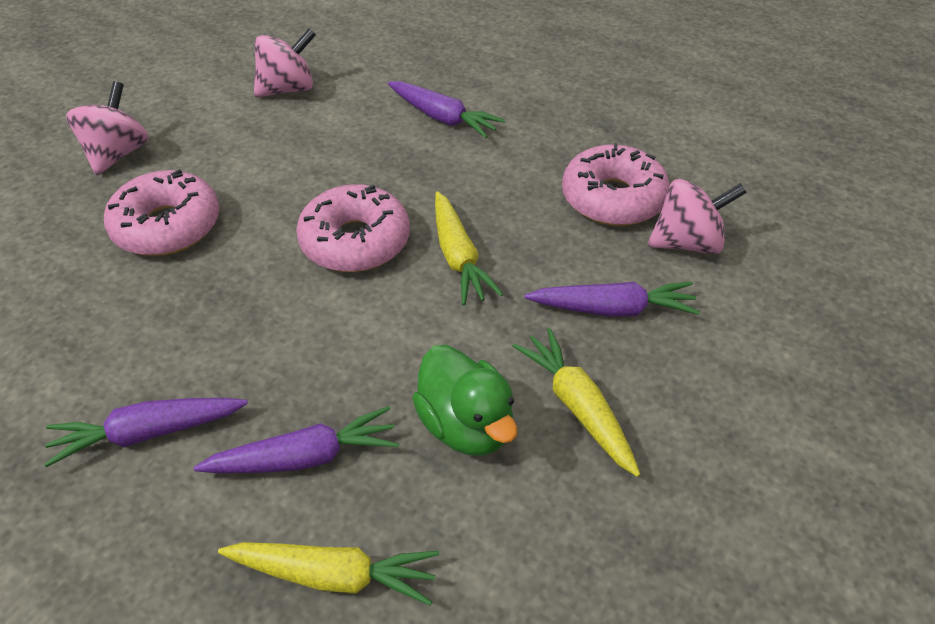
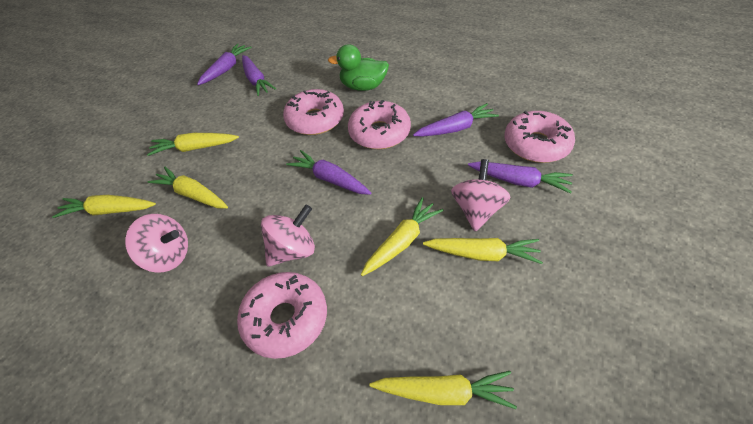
pink donut: 3 -> 4
purple carrot: 4 -> 5
yellow carrot: 3 -> 6

